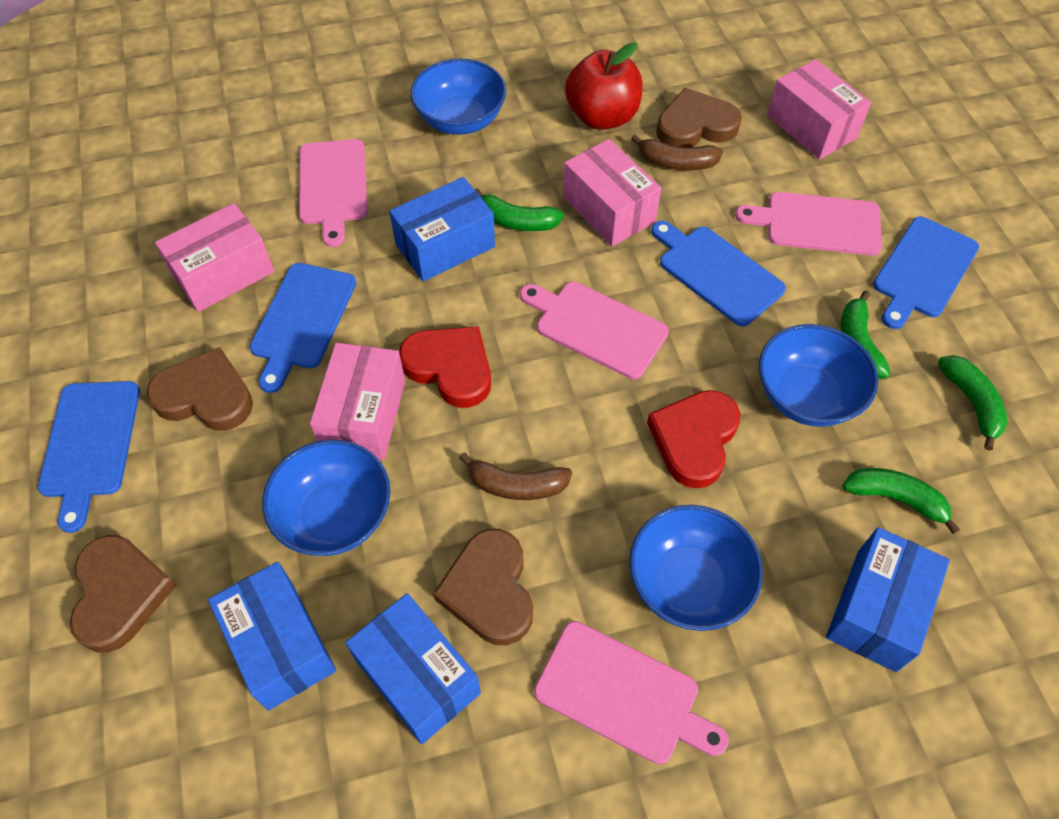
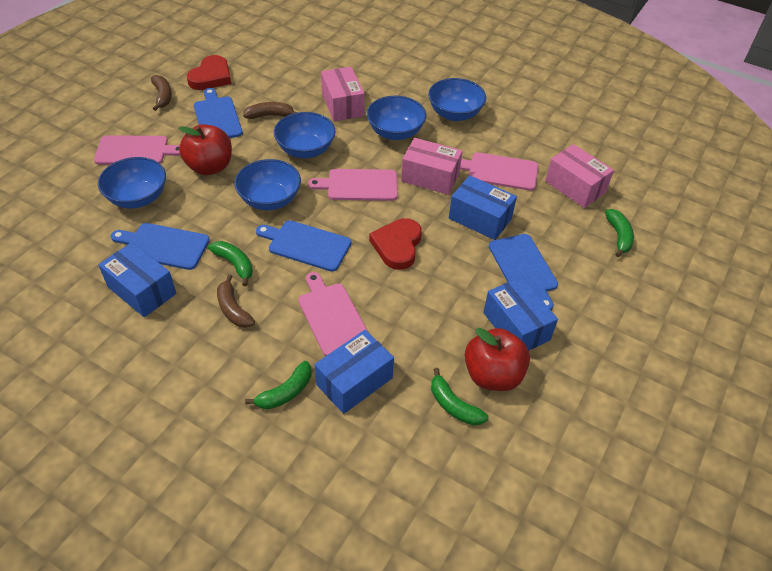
blue bowl: 4 -> 5
brown banana: 2 -> 3
brown heart: 4 -> 0
pink box: 4 -> 3
red apple: 1 -> 2

